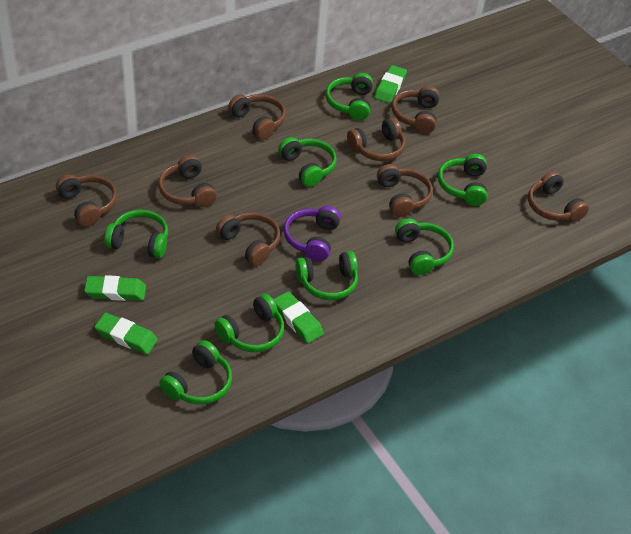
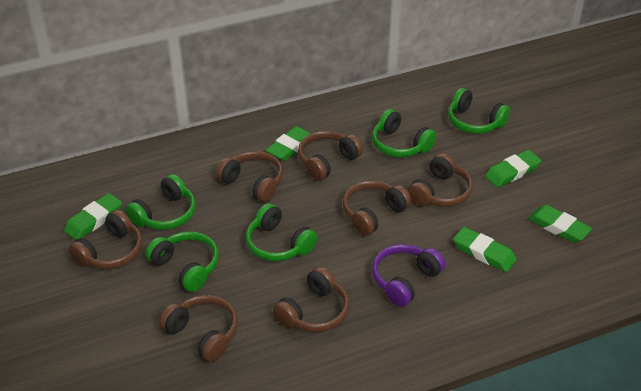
brown headphones: 8 -> 7
green eraser: 4 -> 5
green headphones: 8 -> 5

